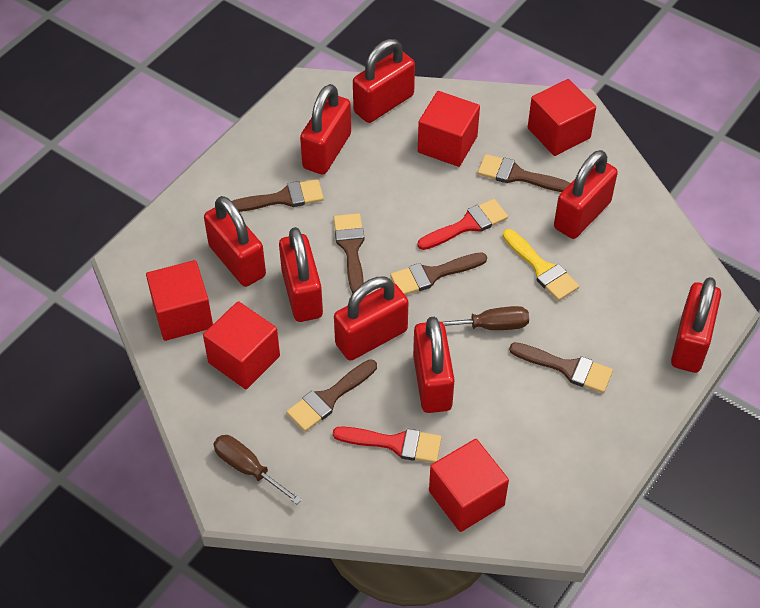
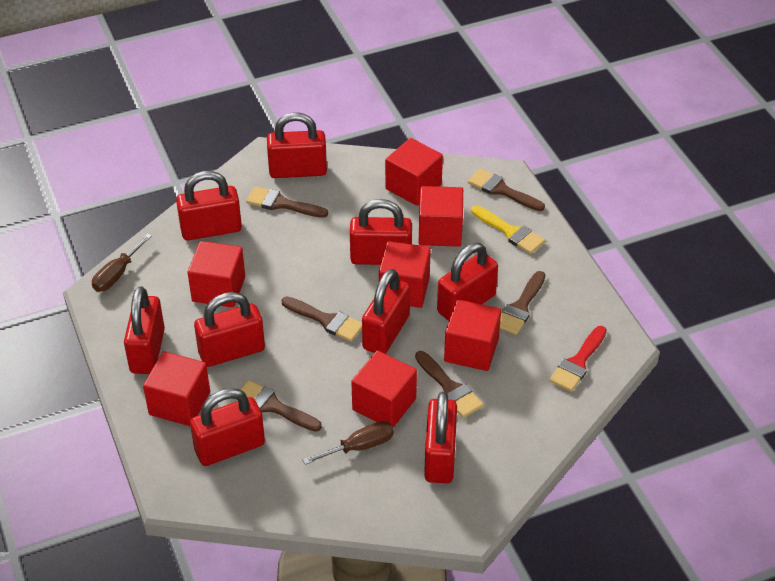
red brush: 2 -> 1
red cube: 5 -> 7
red padlock: 8 -> 9

